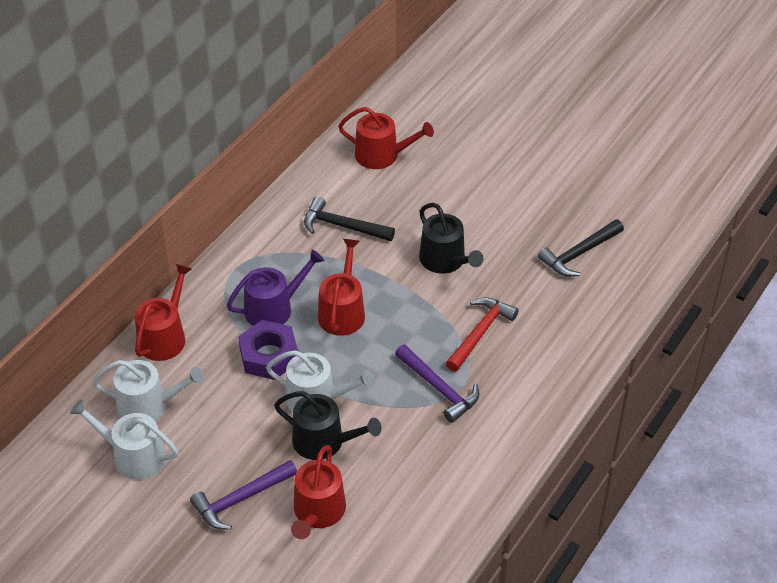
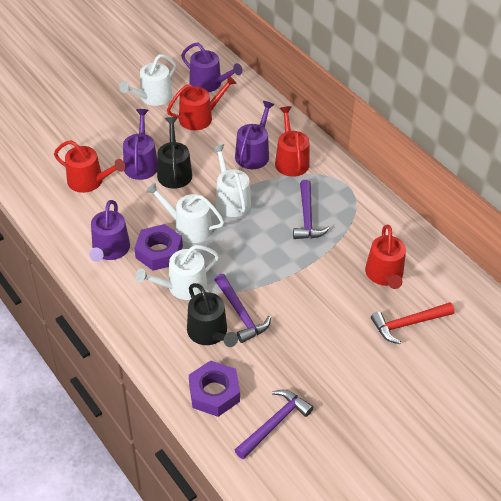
black hammer: 2 -> 0
purple hammer: 2 -> 3
purple nut: 1 -> 2
purple watering can: 1 -> 4
white watering can: 3 -> 4

